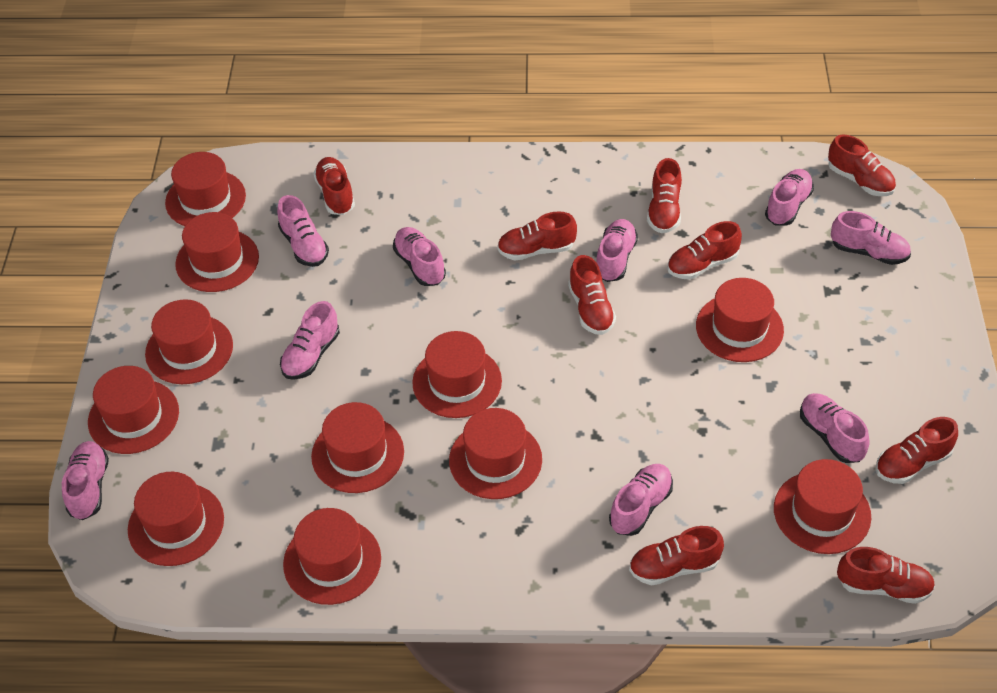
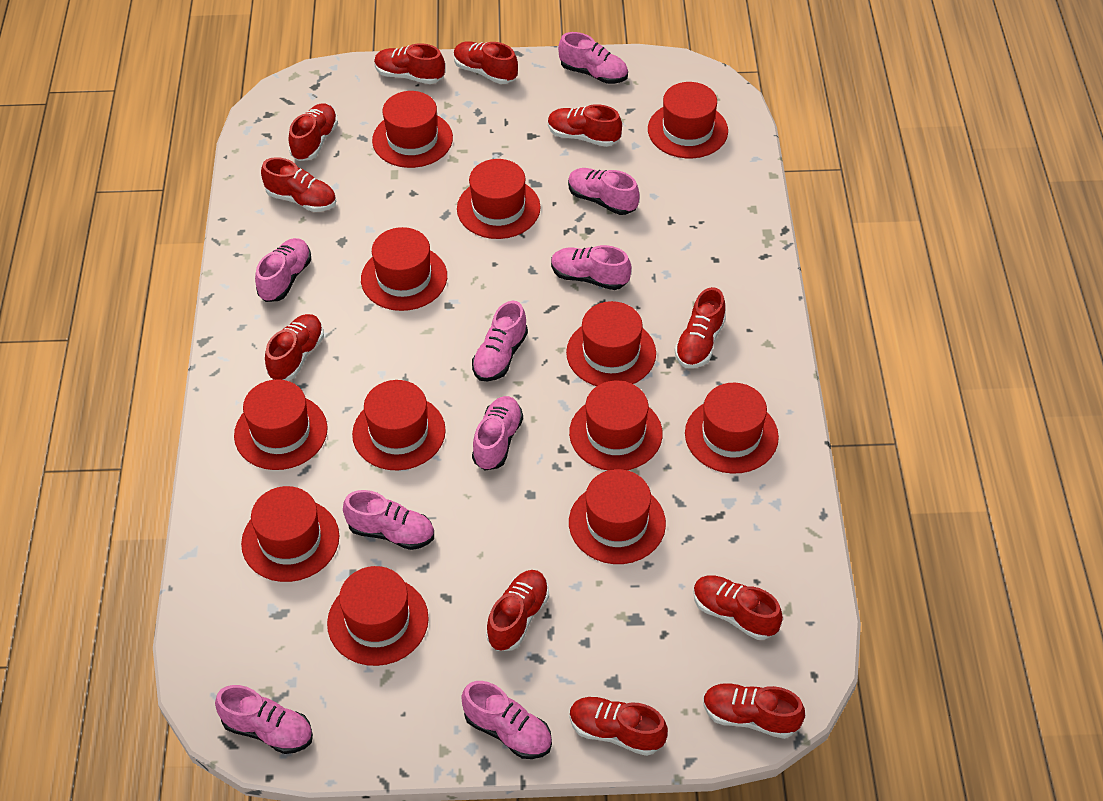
red hat: 11 -> 12
red shoe: 9 -> 11

